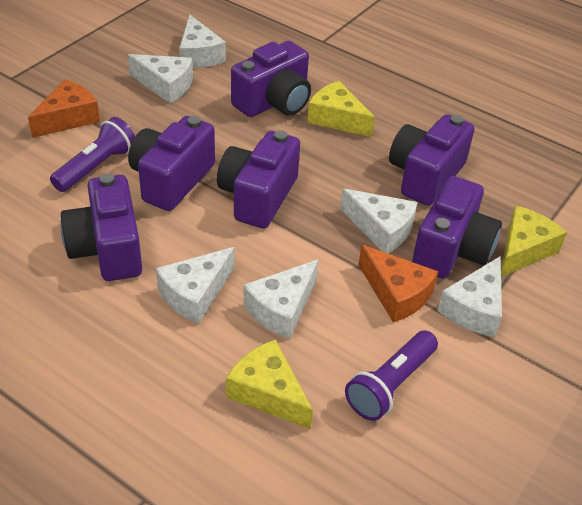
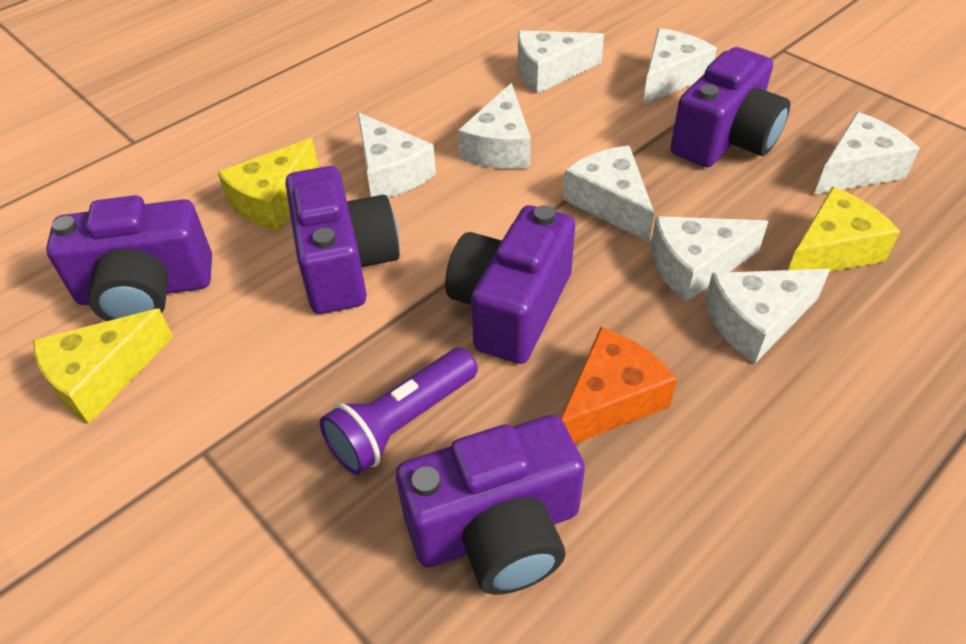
orange cheese: 2 -> 1
purple camera: 6 -> 5
purple flashlight: 2 -> 1
white cheese: 6 -> 8

